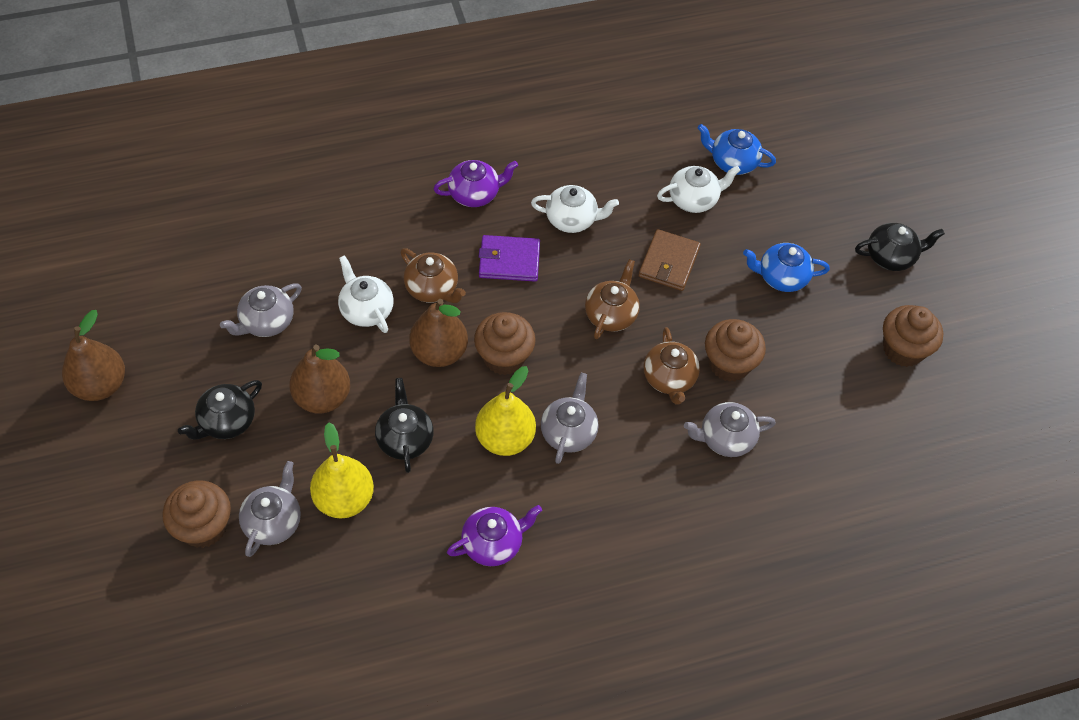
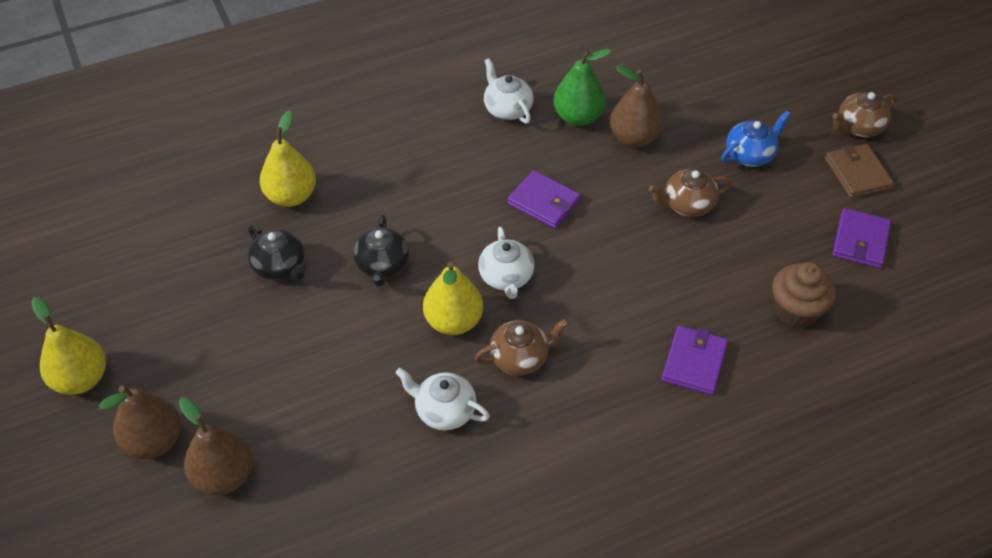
black teapot: 3 -> 2
blue teapot: 2 -> 1
brown cupcake: 4 -> 1
green pear: 0 -> 1
grey teapot: 4 -> 0
purple teapot: 2 -> 0
purple wallet: 1 -> 3
yellow pear: 2 -> 3

